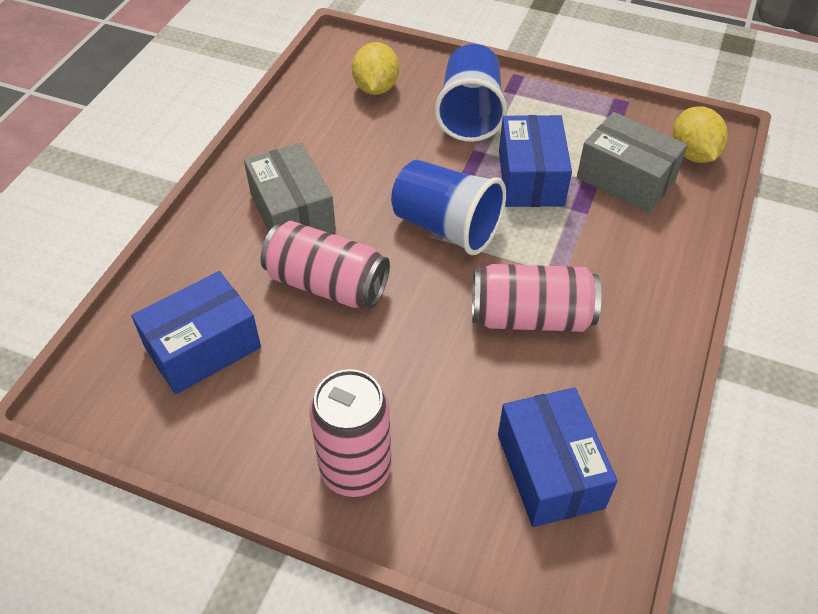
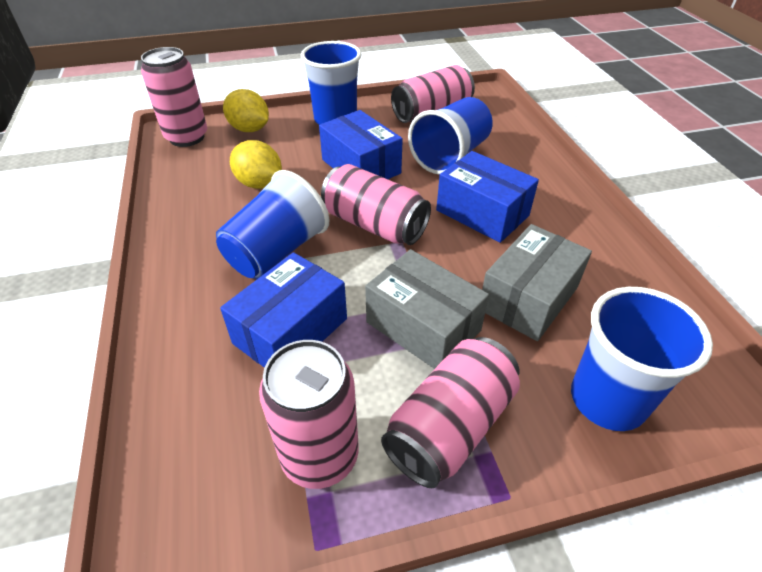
blue cup: 2 -> 4
pink can: 3 -> 5

